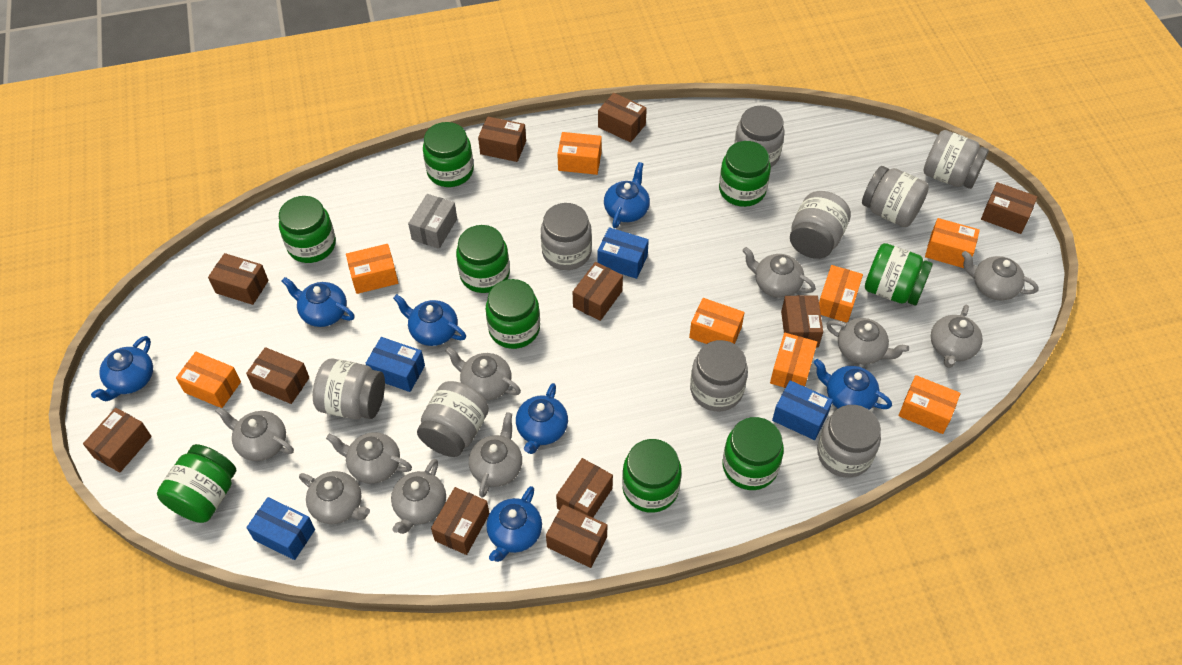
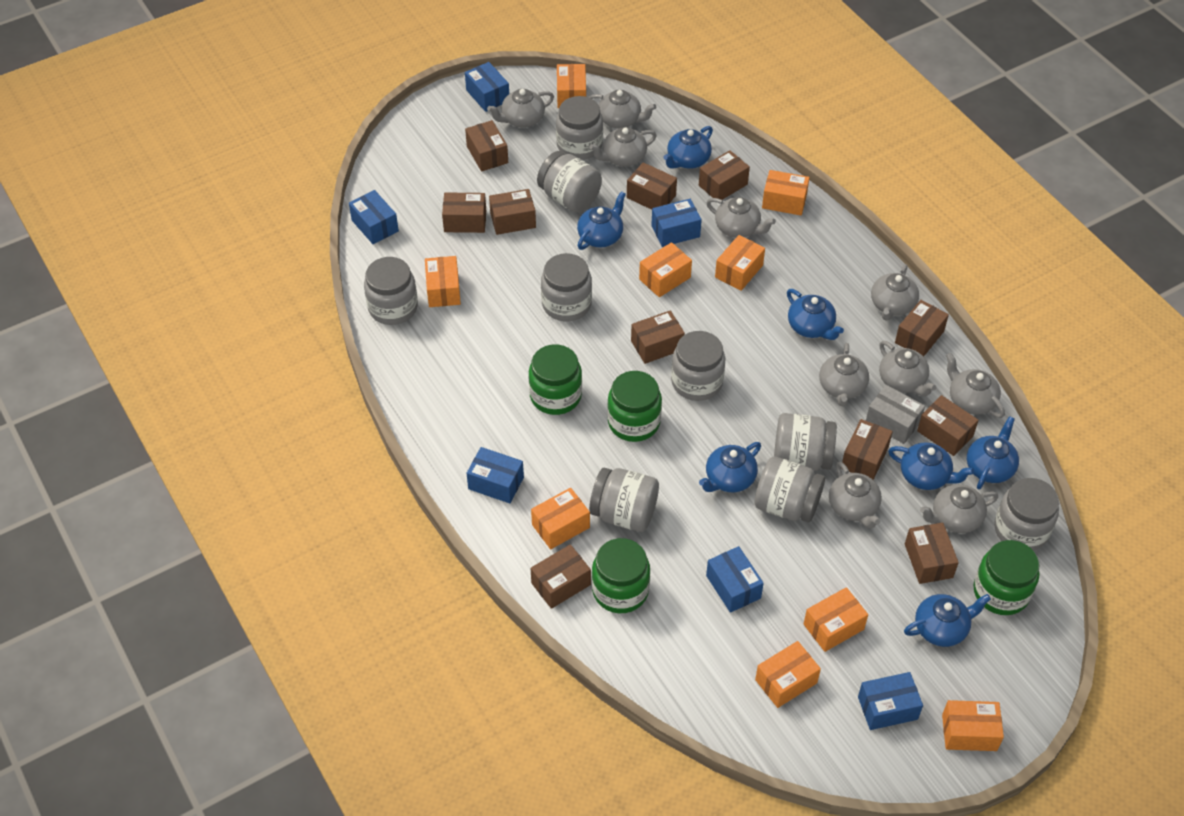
blue box: 4 -> 6
green jar: 9 -> 4
orange box: 8 -> 9

